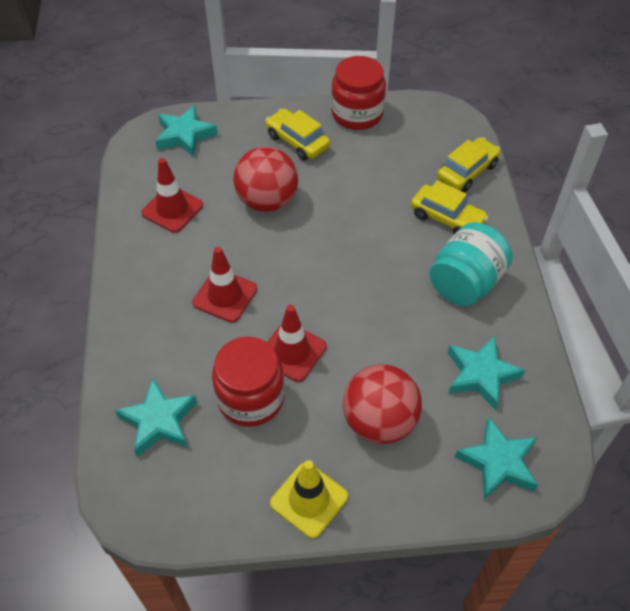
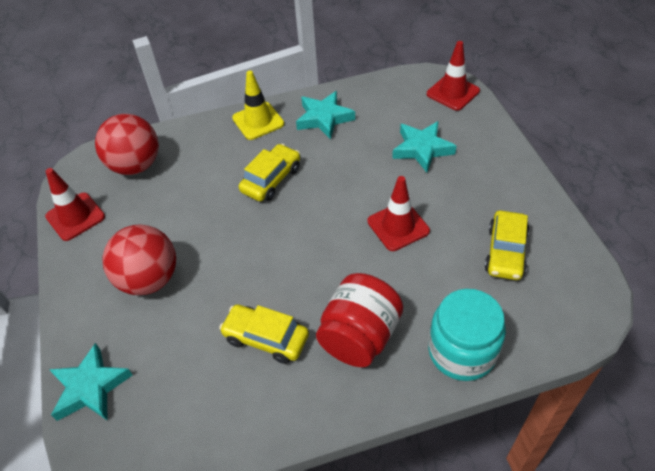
red jar: 2 -> 1
turquoise star: 4 -> 3

